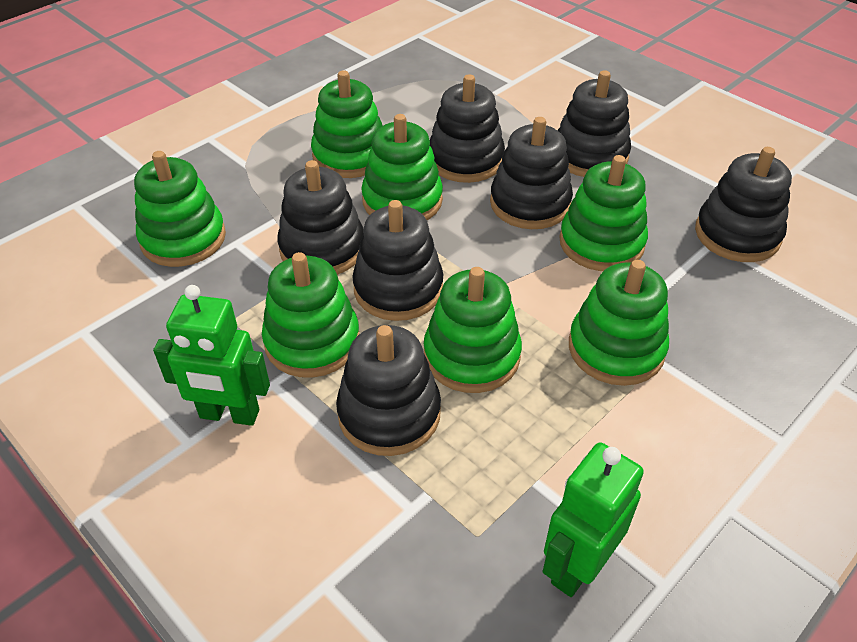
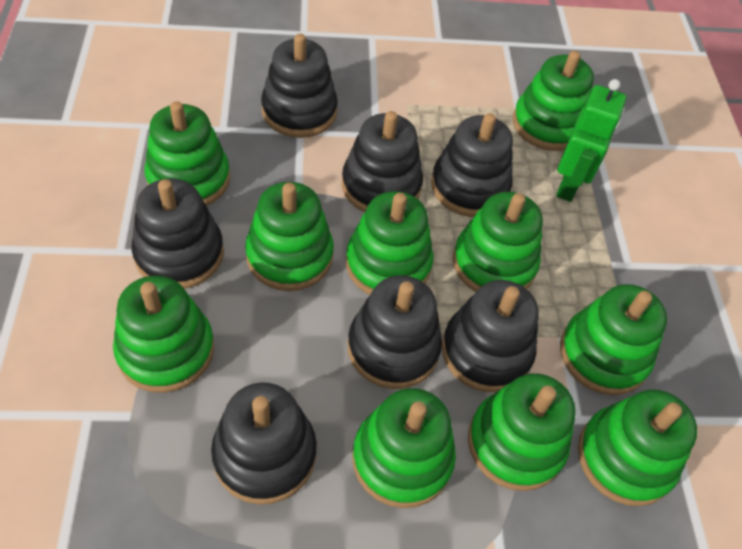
green robot: 2 -> 1
green stacking toy: 7 -> 10

